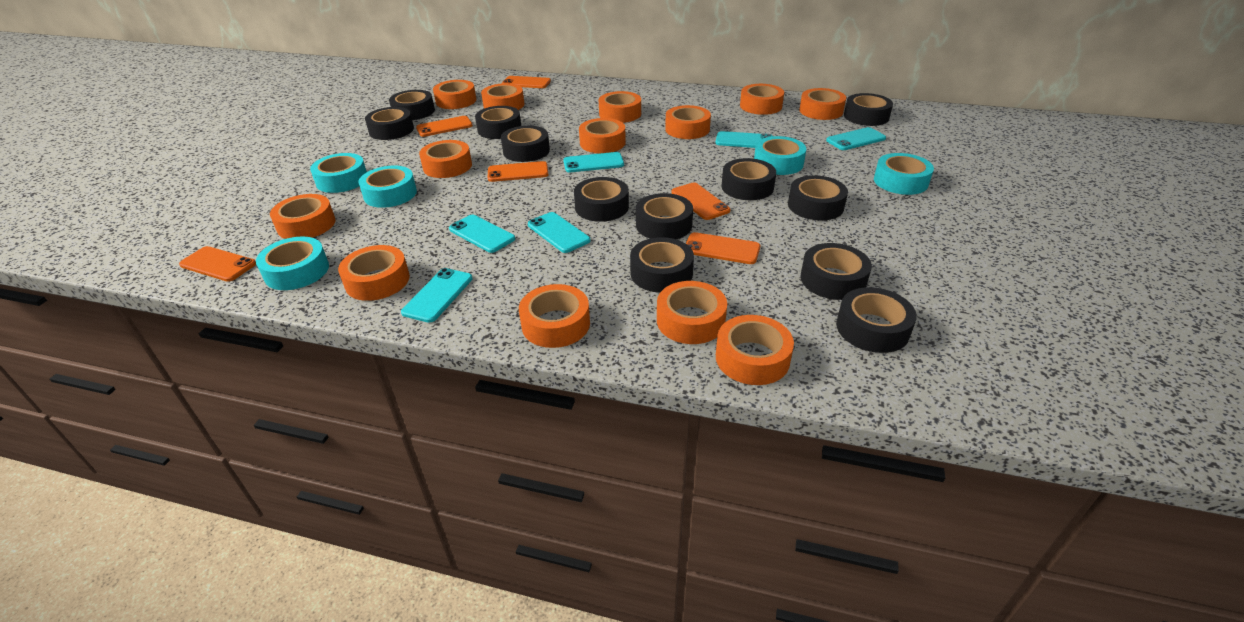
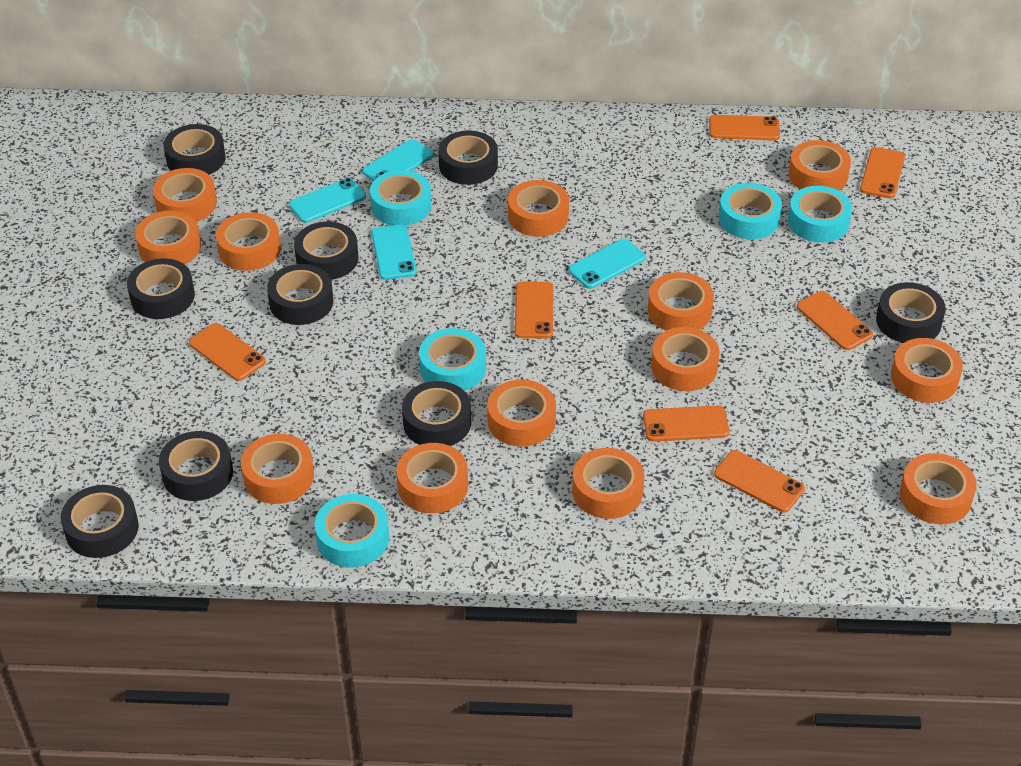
black tape: 12 -> 9
orange phone: 6 -> 7
turquoise phone: 6 -> 4

